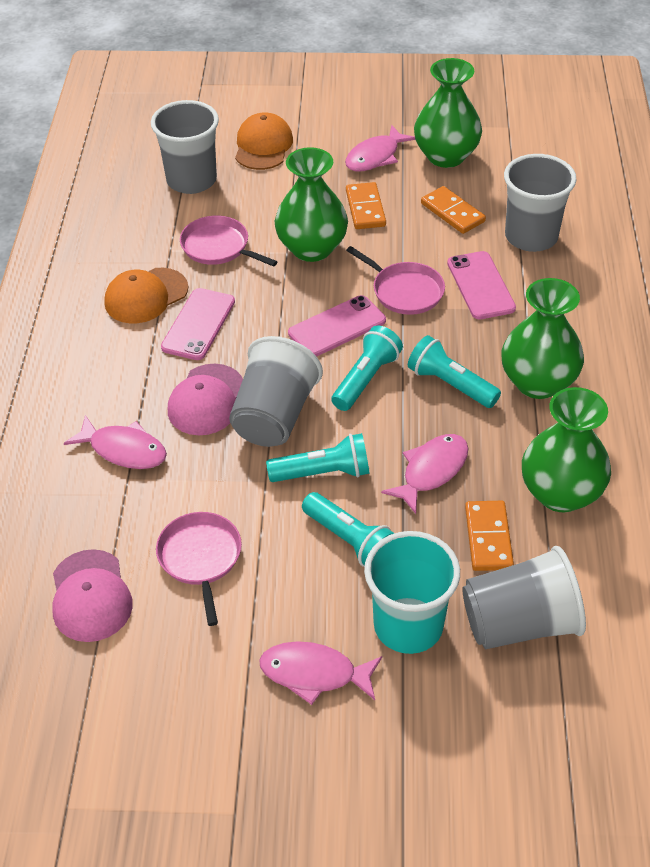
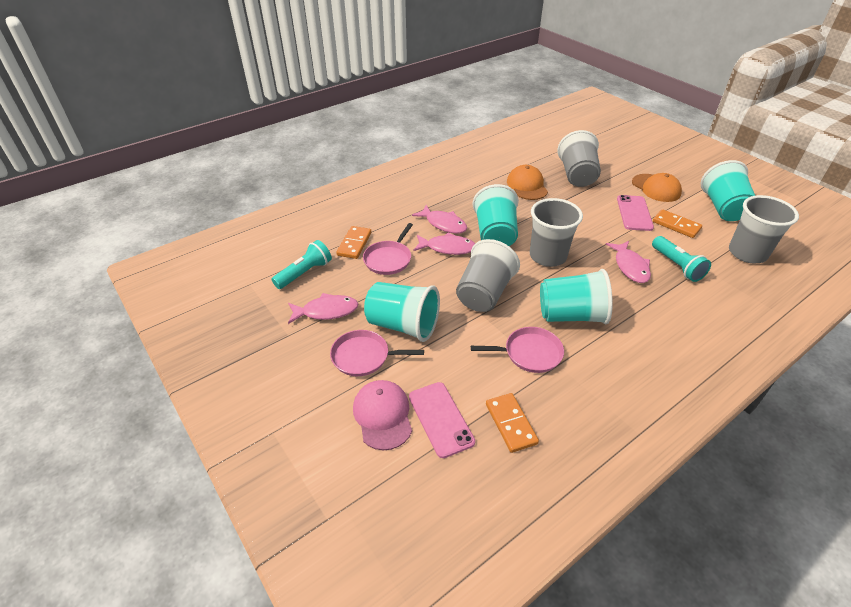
green vase: 4 -> 0
pink cap: 2 -> 1
pink phone: 3 -> 2
turquoise cup: 1 -> 4
turquoise flashlight: 4 -> 2

